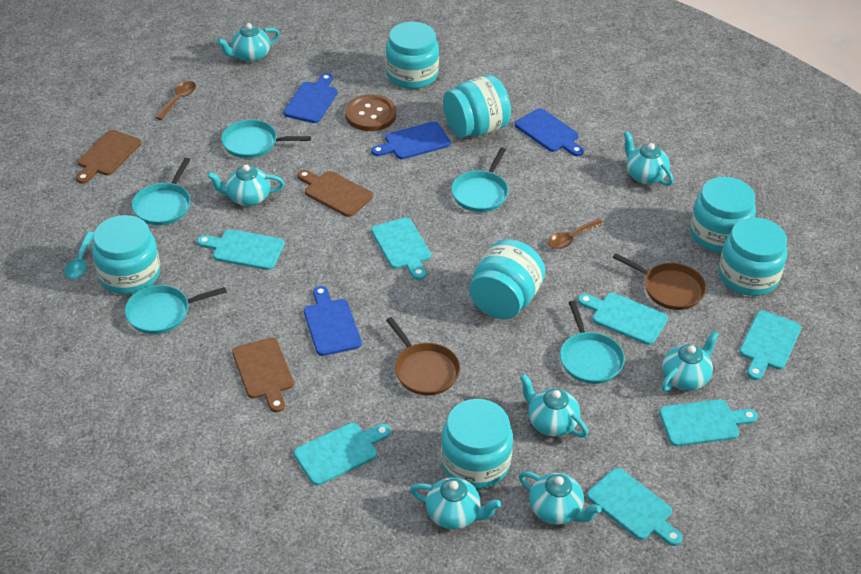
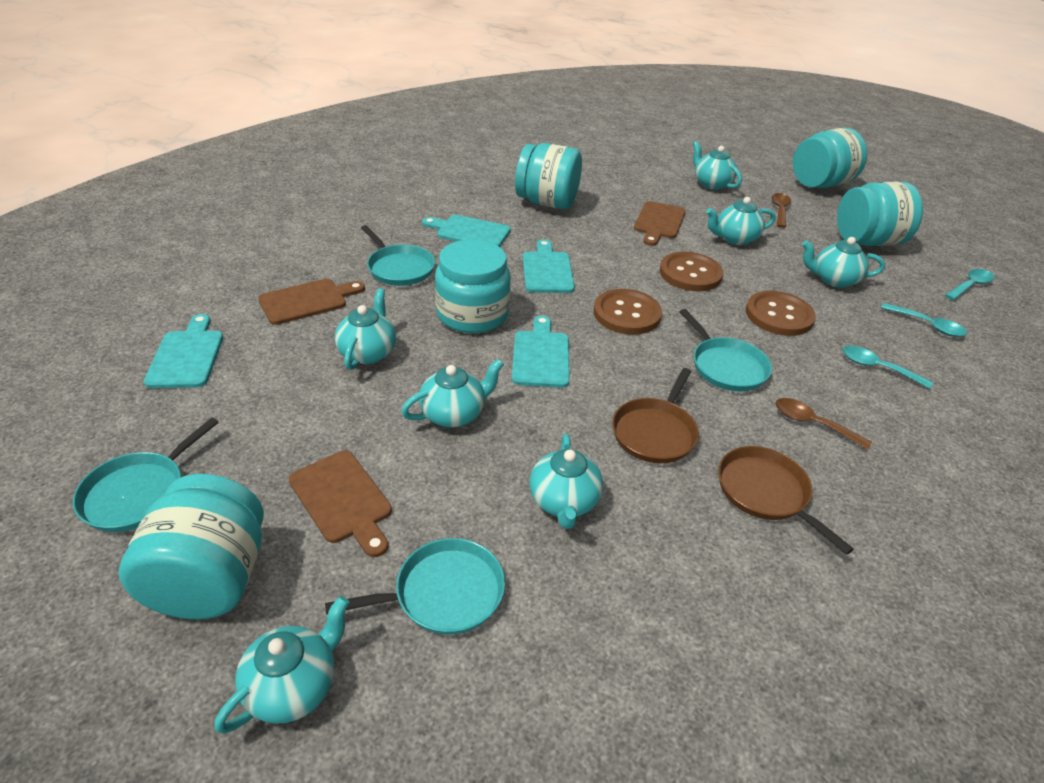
blue cutting board: 4 -> 0
brown button: 1 -> 3
turquoise cutting board: 7 -> 4
turquoise jar: 7 -> 5
turquoise pan: 5 -> 4
turquoise spoon: 1 -> 3

